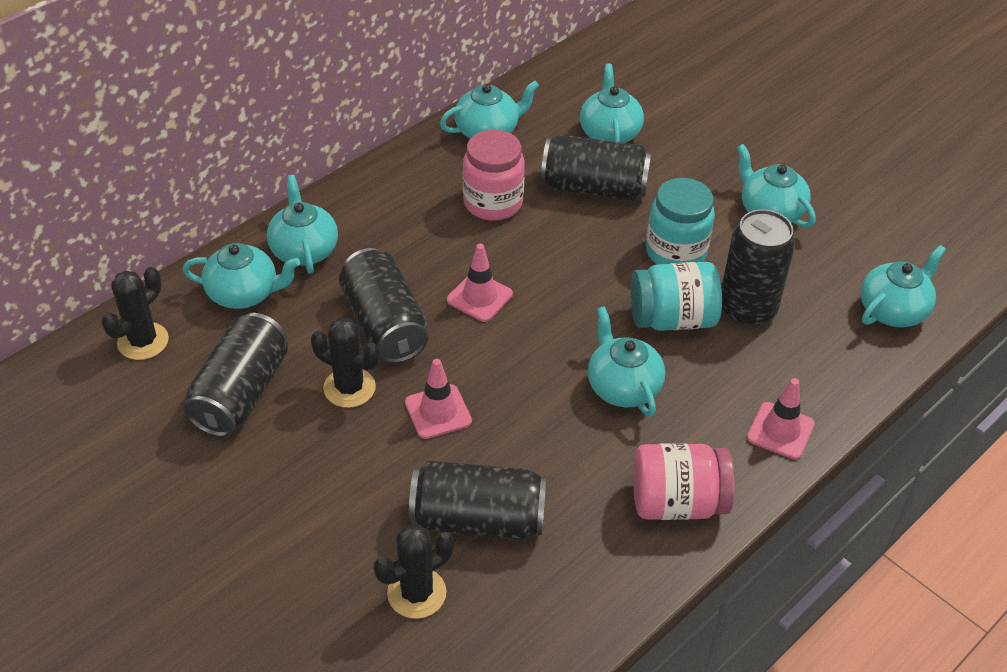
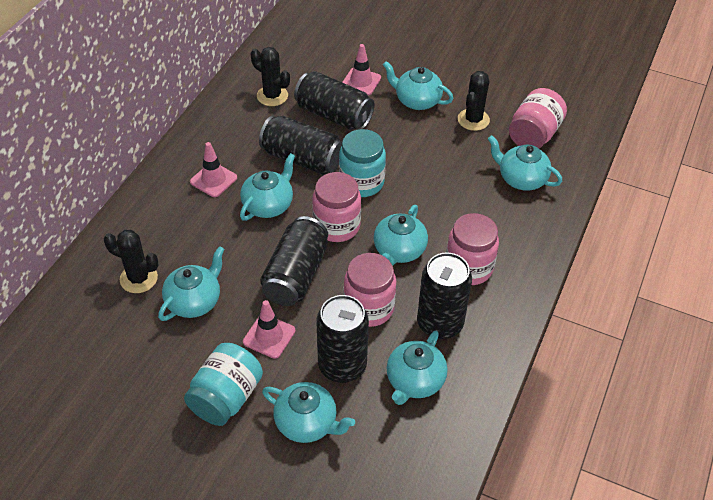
pink jar: 2 -> 4

